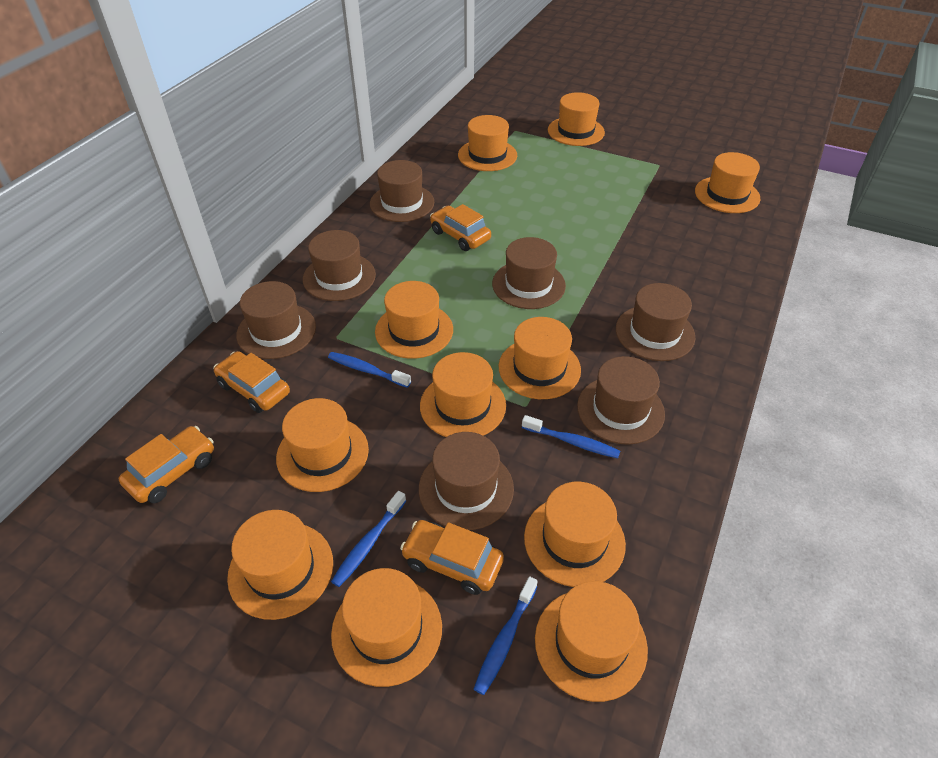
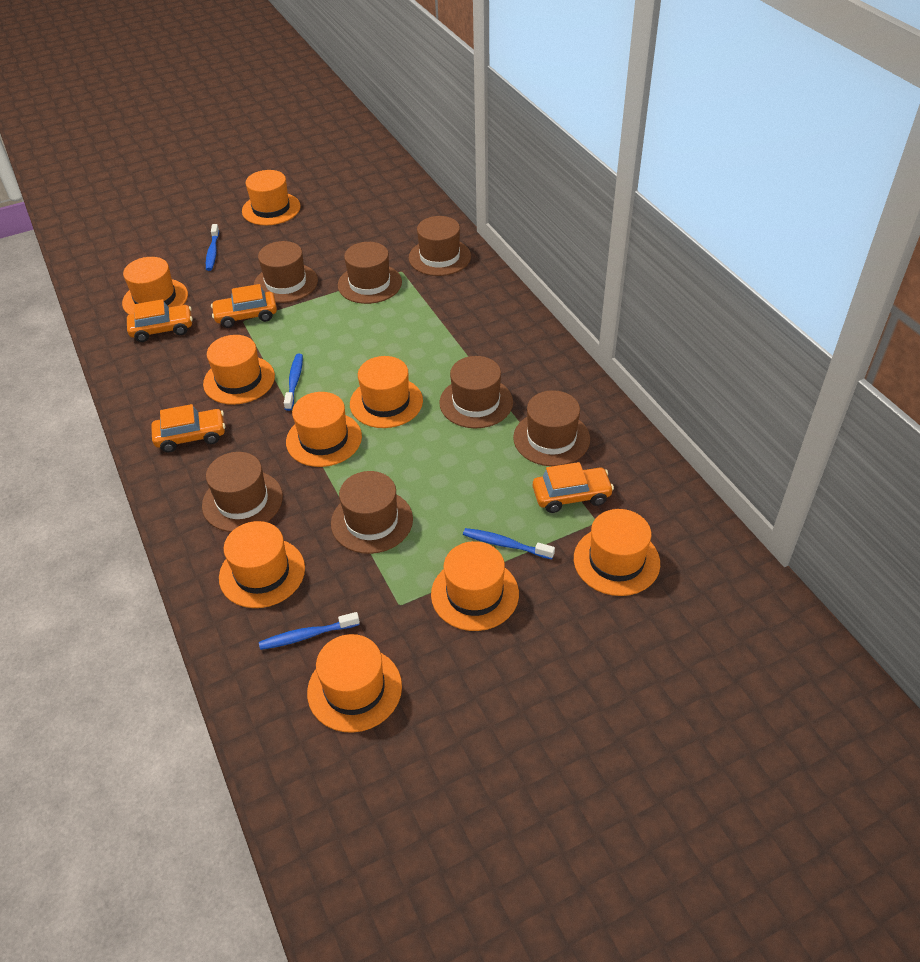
orange hat: 11 -> 9

